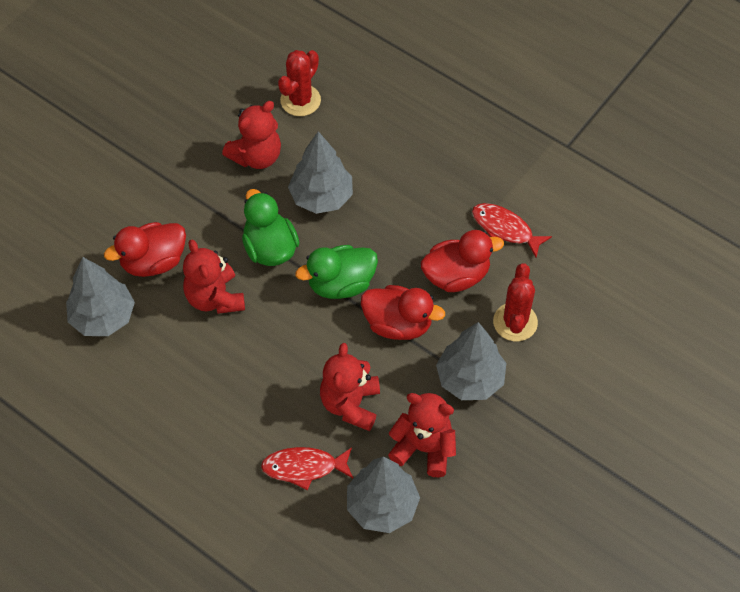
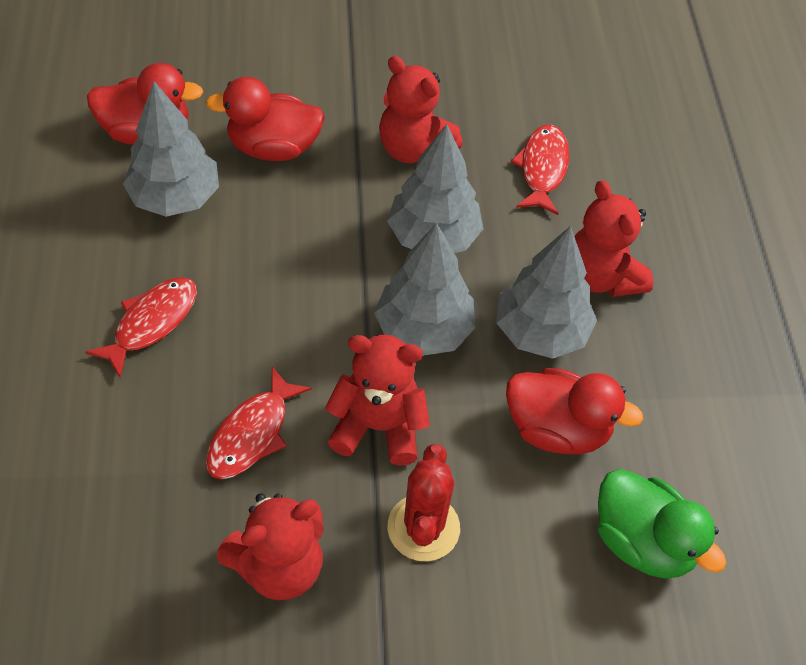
green duck: 2 -> 1
red cactus: 2 -> 1
red fish: 2 -> 3

